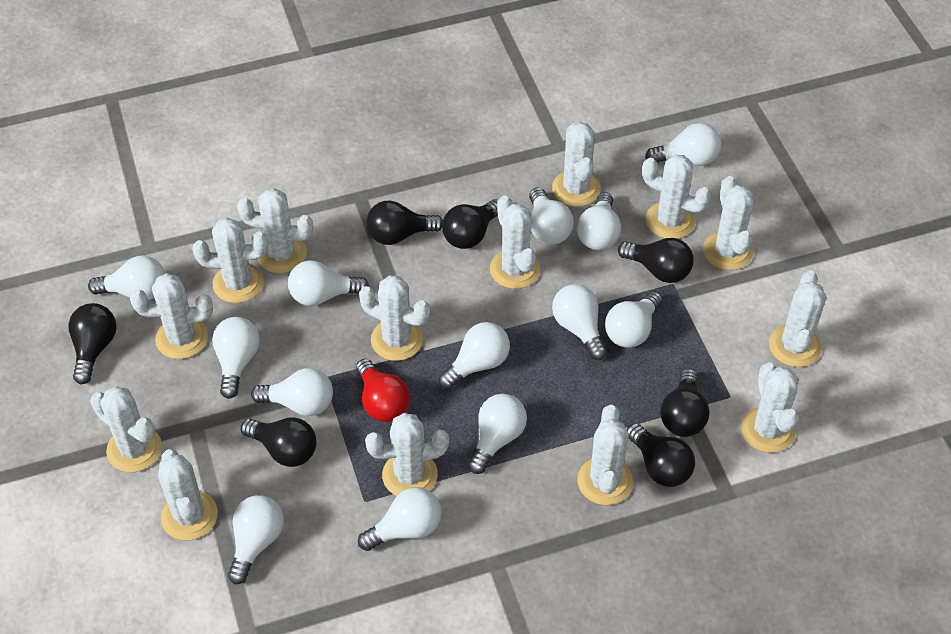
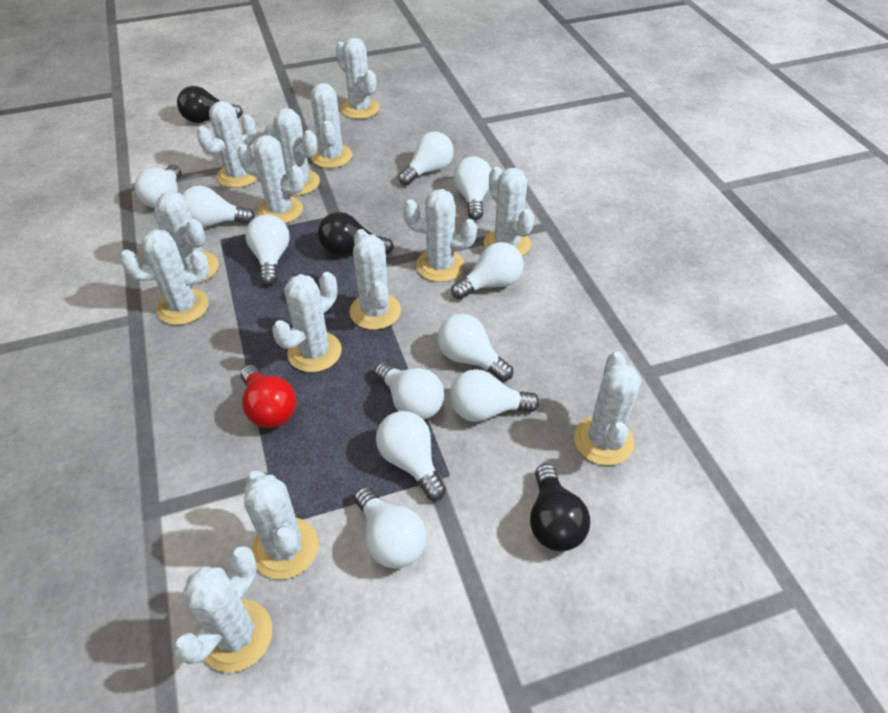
black light bulb: 7 -> 3
white light bulb: 13 -> 11

